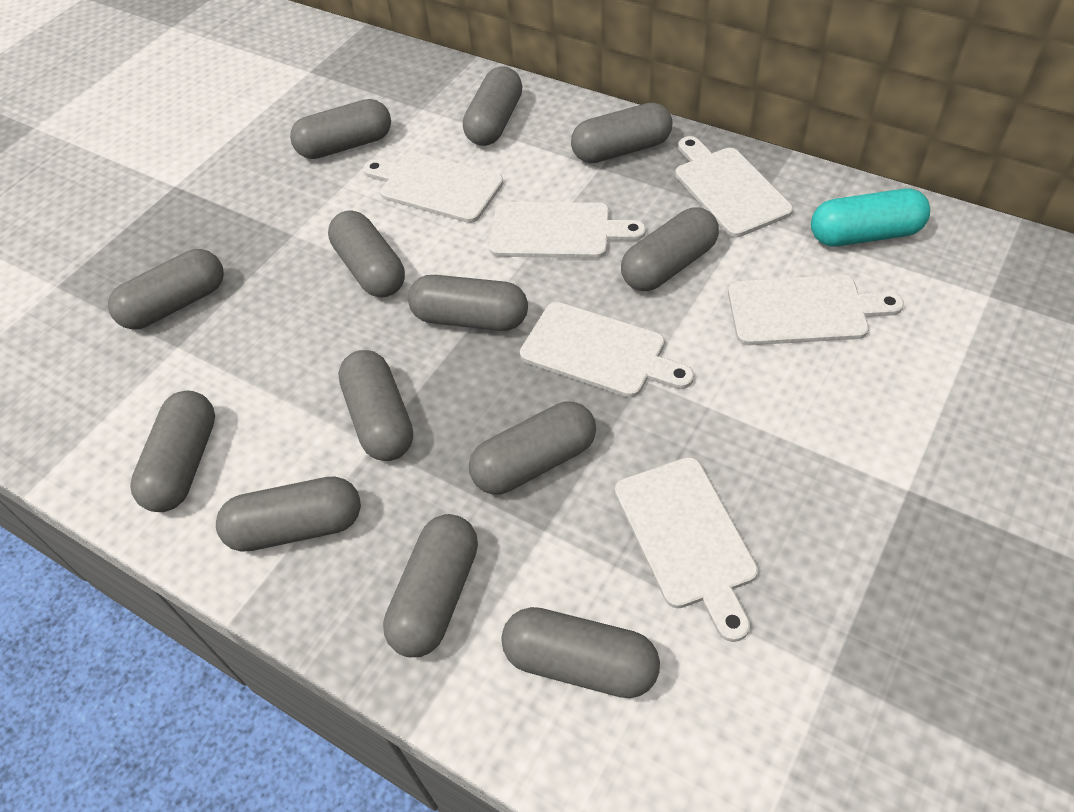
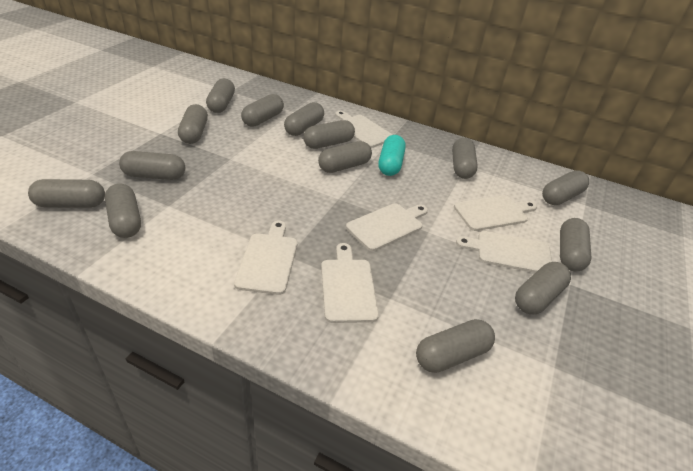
grey capsule: 13 -> 14

